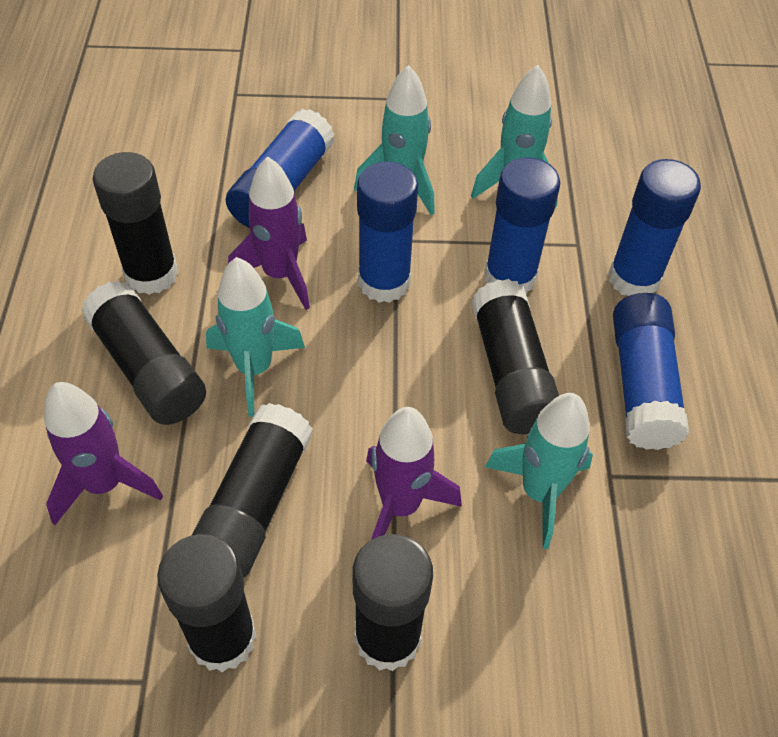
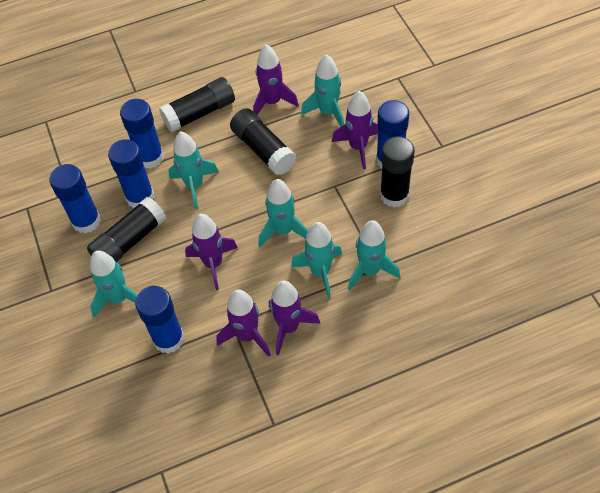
black glue stick: 6 -> 4
purple rocket: 3 -> 5
turquoise rocket: 4 -> 6

